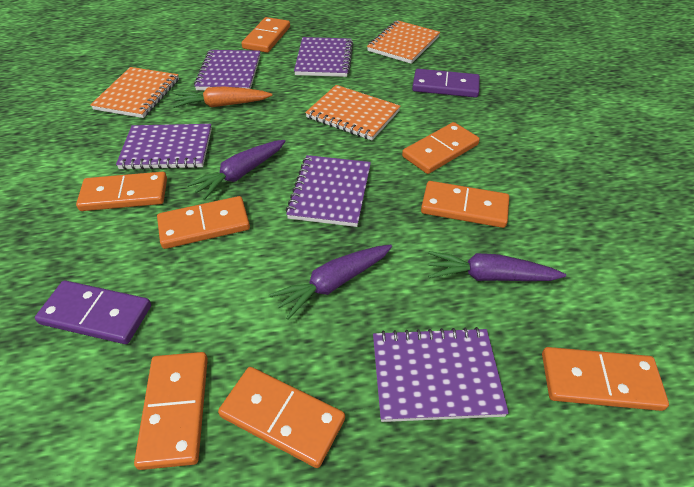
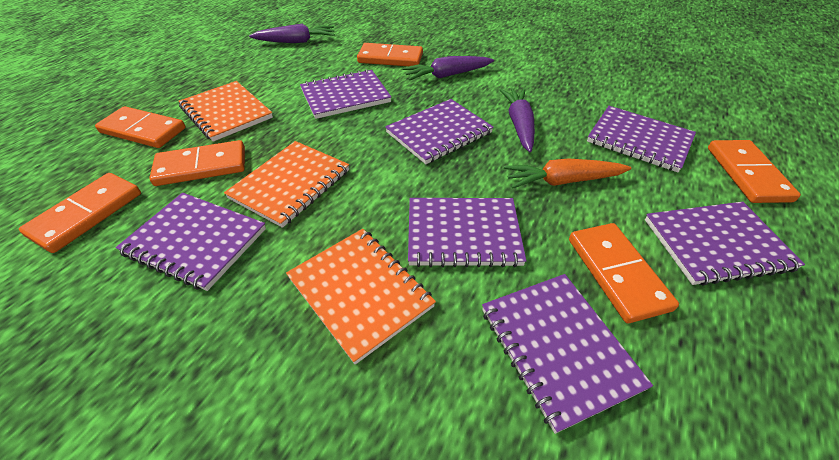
orange domino: 8 -> 6
purple domino: 2 -> 0
purple notebook: 5 -> 7

